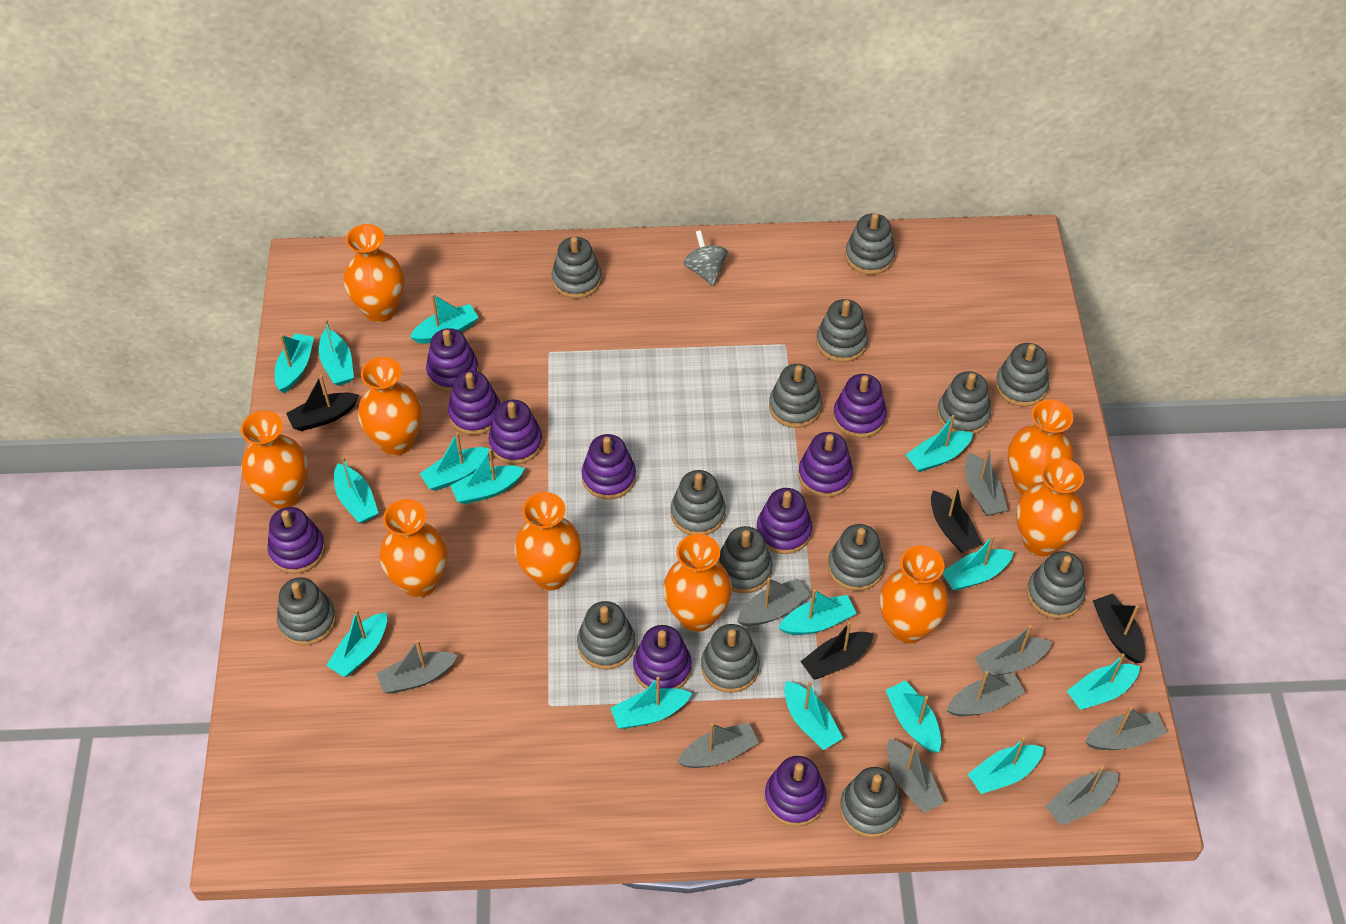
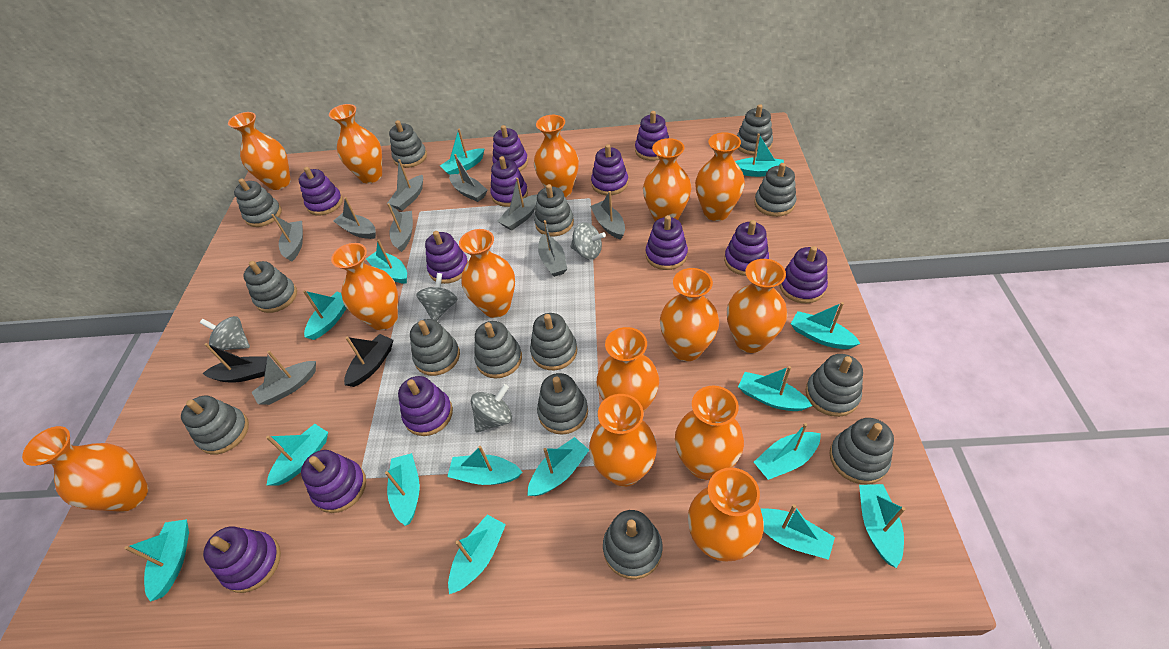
black boat: 4 -> 2
grey spinning top: 1 -> 4
orange vase: 9 -> 14
purple stacking toy: 10 -> 12

